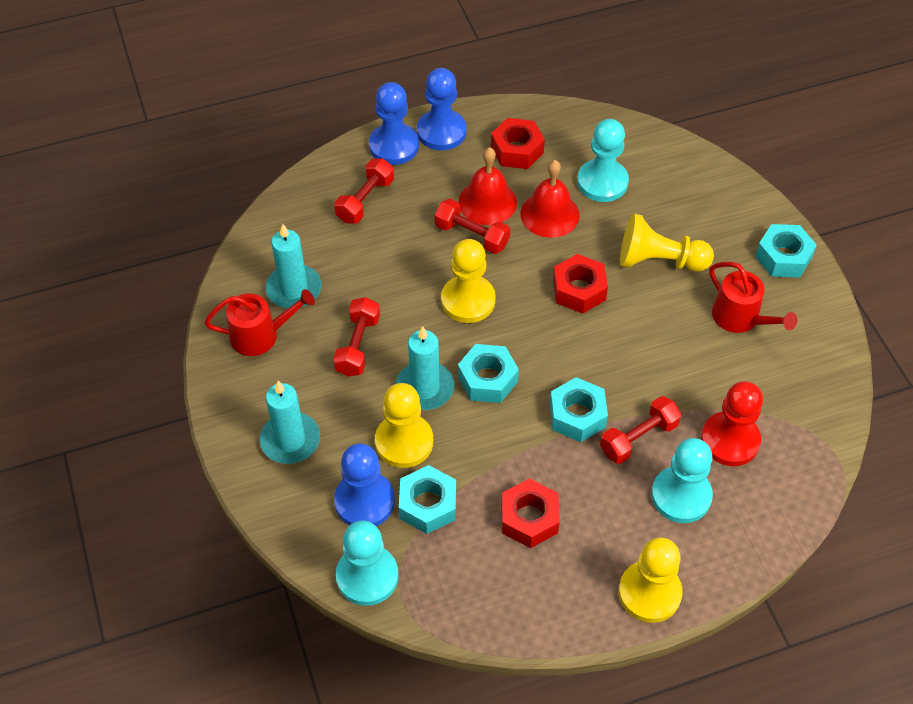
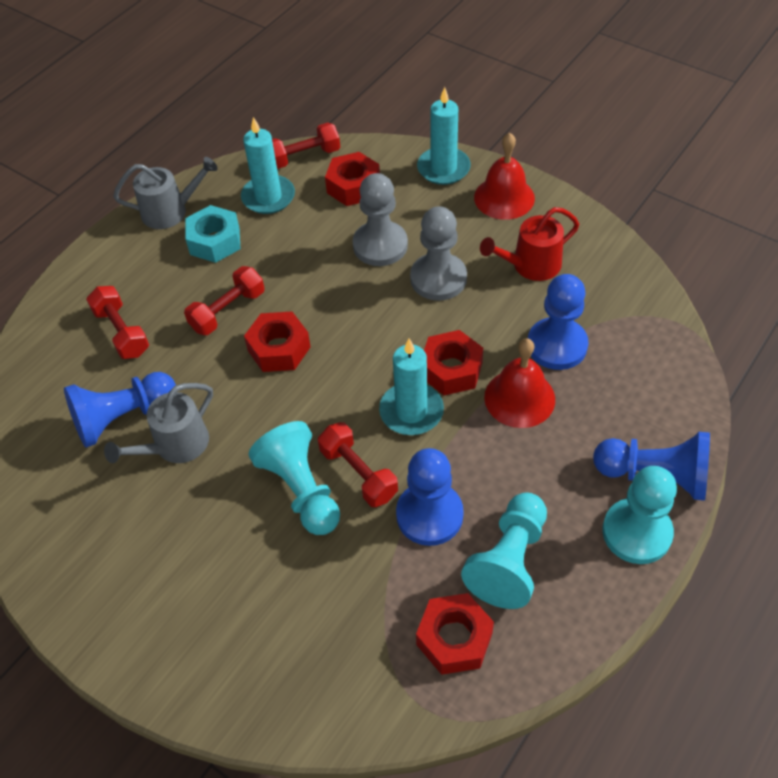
blue pawn: 3 -> 4
grey pawn: 0 -> 2
grey watering can: 0 -> 2
red nut: 3 -> 4
red pawn: 1 -> 0
red watering can: 2 -> 1
turquoise nut: 4 -> 1
yellow pawn: 4 -> 0

